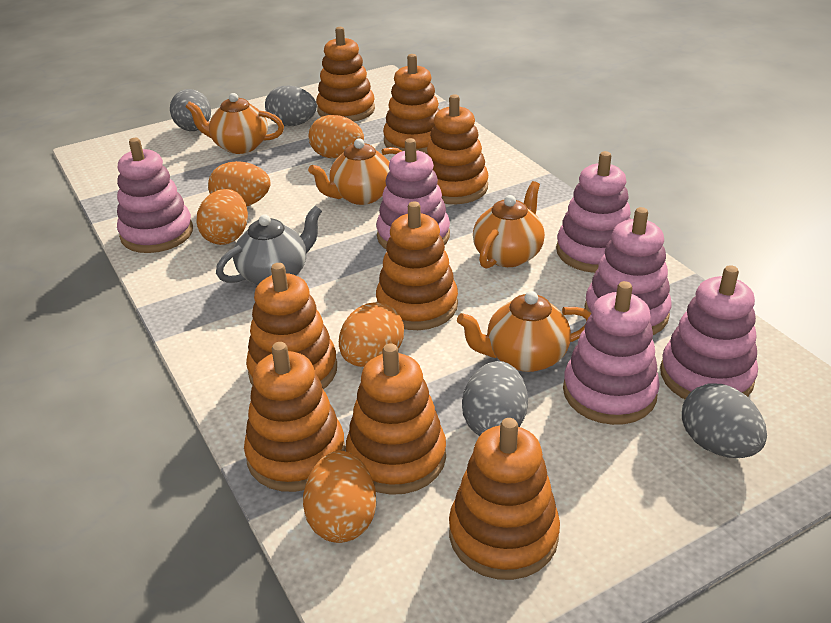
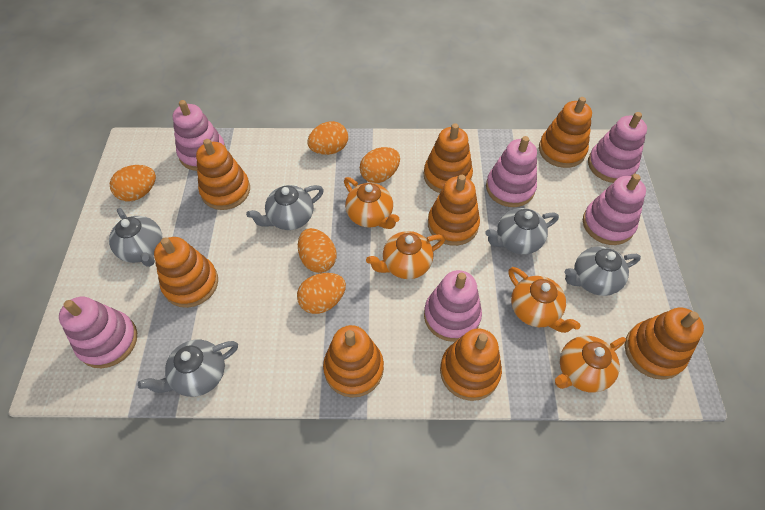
grey egg: 4 -> 0
grey teapot: 1 -> 5

